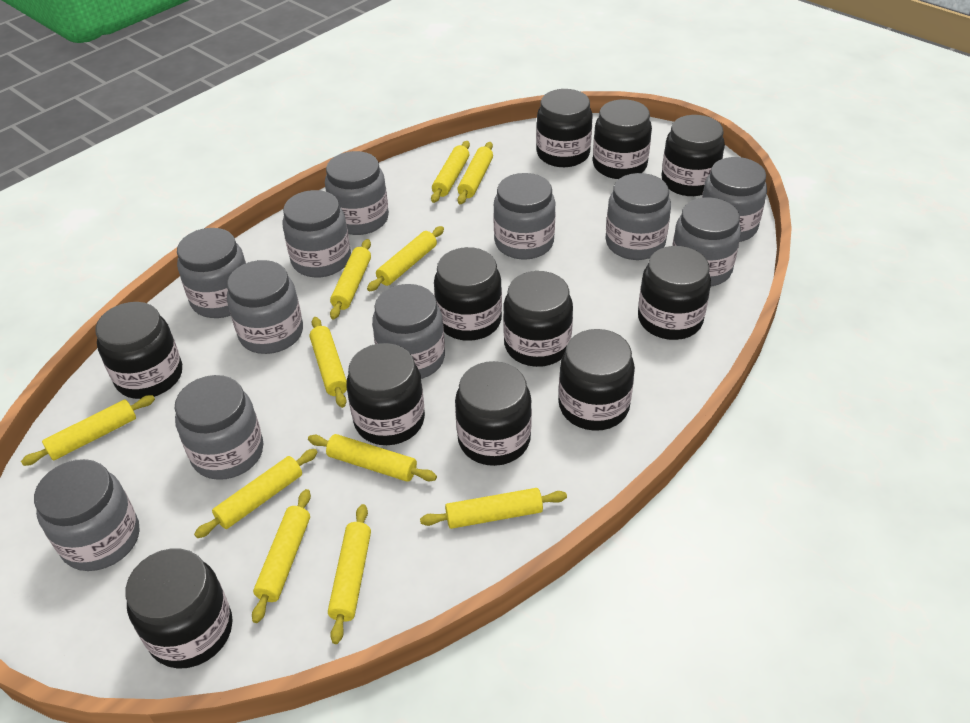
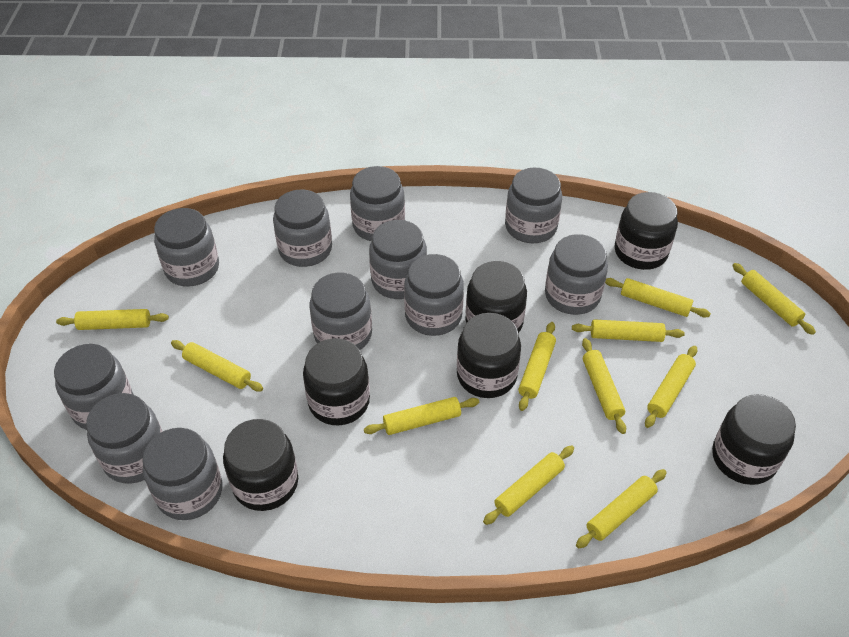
black jar: 11 -> 6

